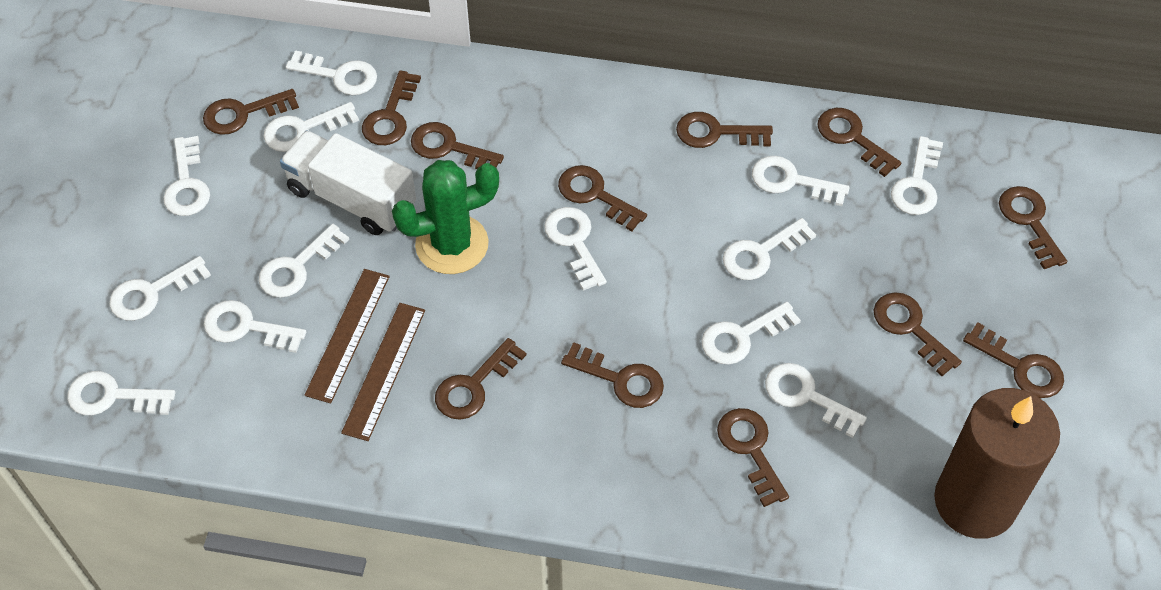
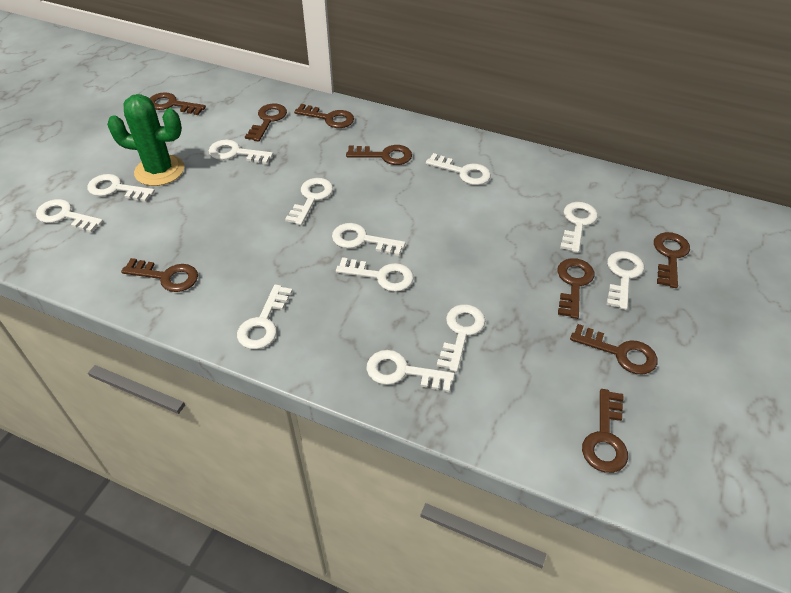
brown candle: 1 -> 0
brown key: 12 -> 9
brown ruler: 2 -> 0
white key: 13 -> 12
white truck: 1 -> 0

